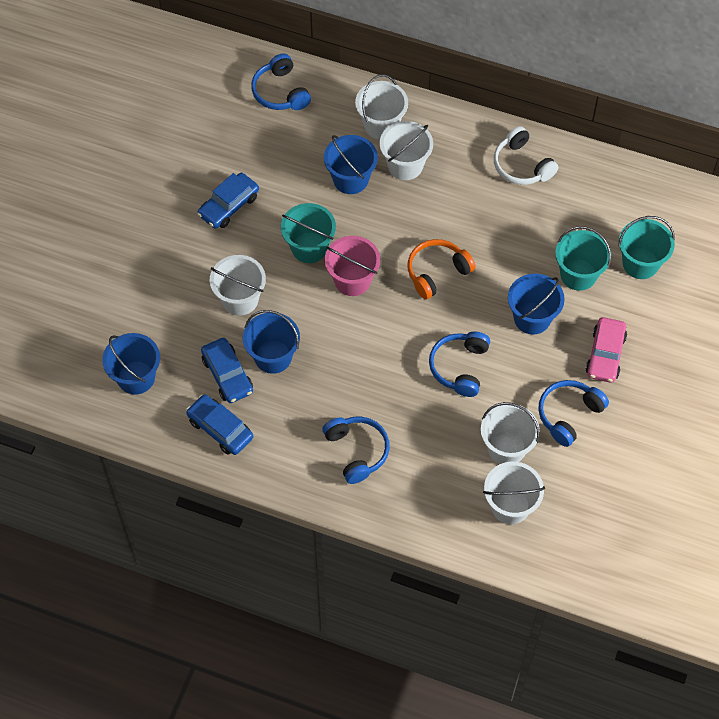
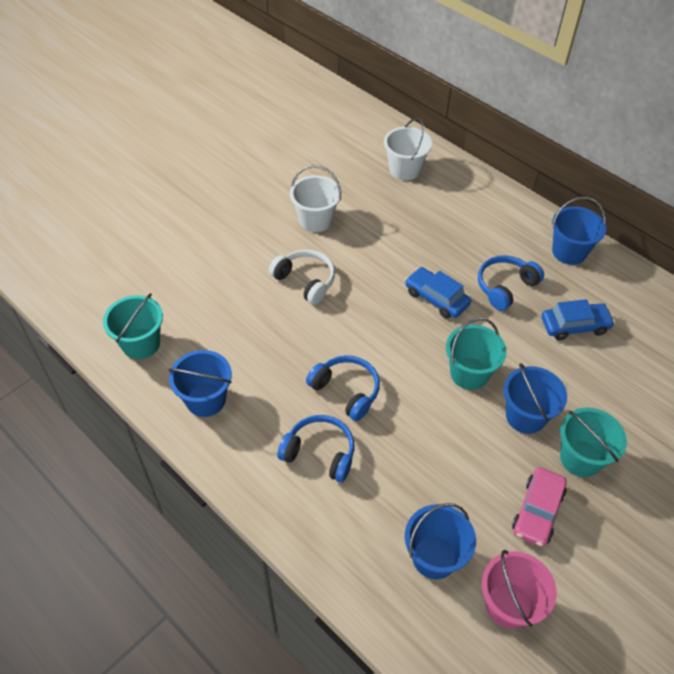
blue car: 3 -> 2
blue headphones: 4 -> 3
orange headphones: 1 -> 0
white bucket: 5 -> 2

